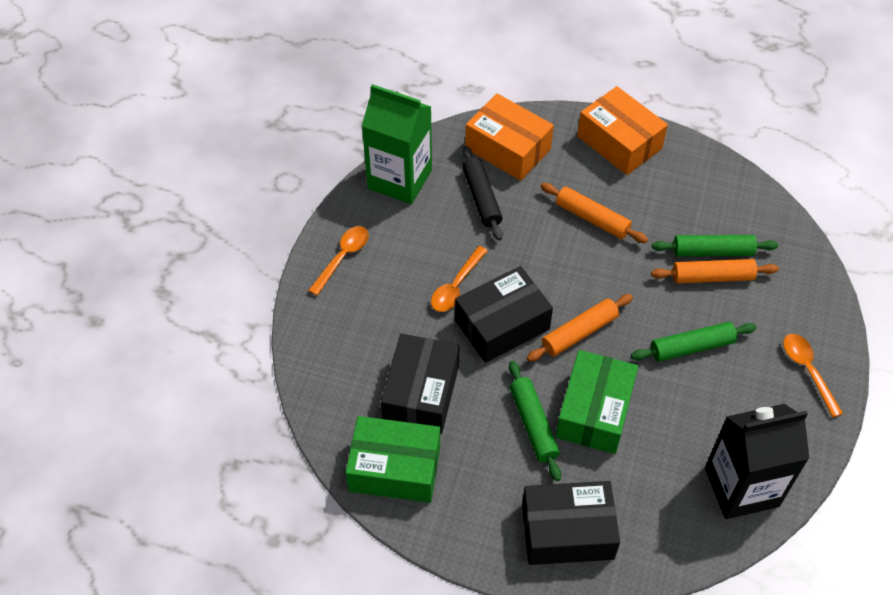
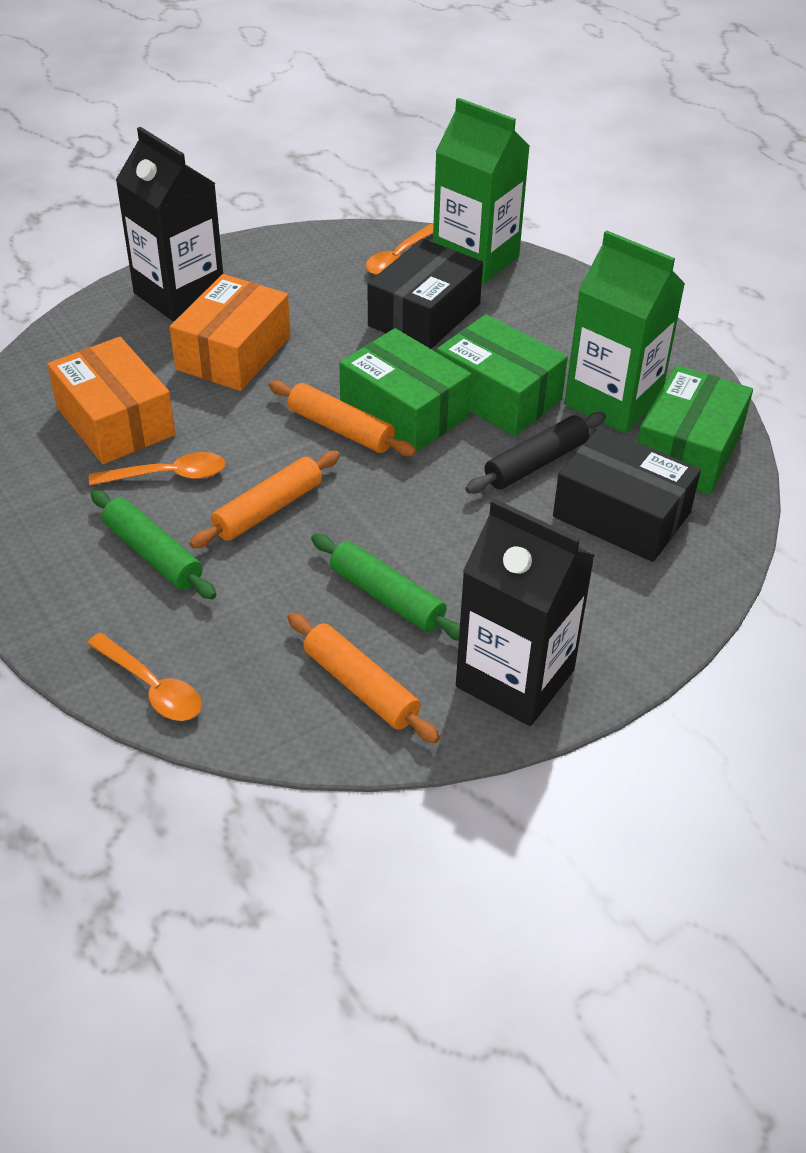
black box: 3 -> 2
black carton: 1 -> 2
green box: 2 -> 3
green carton: 1 -> 2
green rolling pin: 3 -> 2

